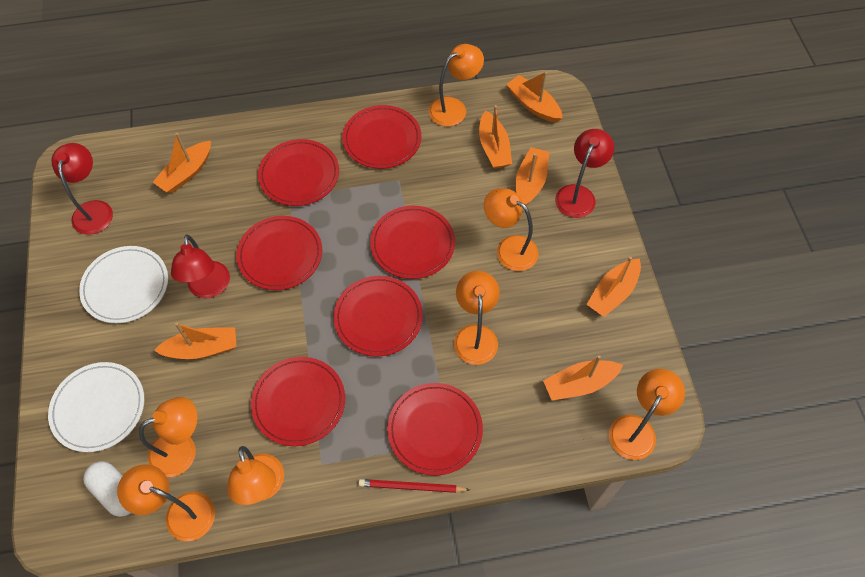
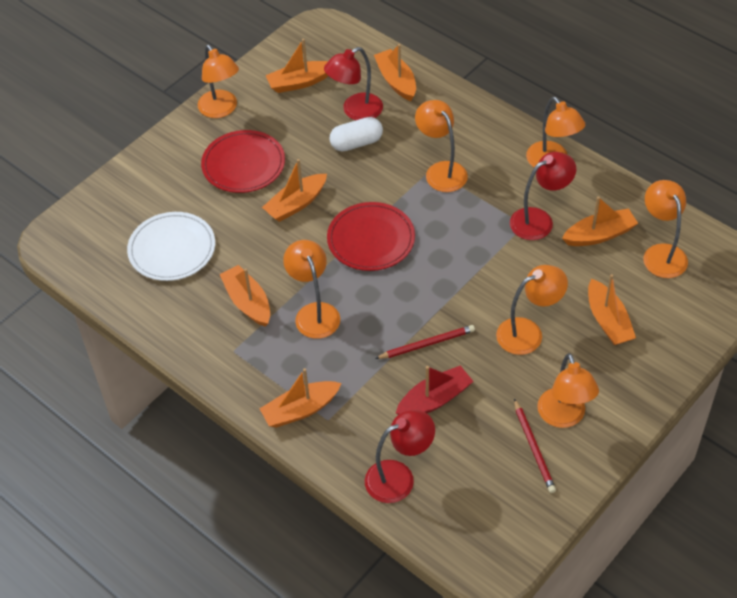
red boat: 0 -> 1
red pencil: 1 -> 2
red plate: 7 -> 2
white plate: 2 -> 1

